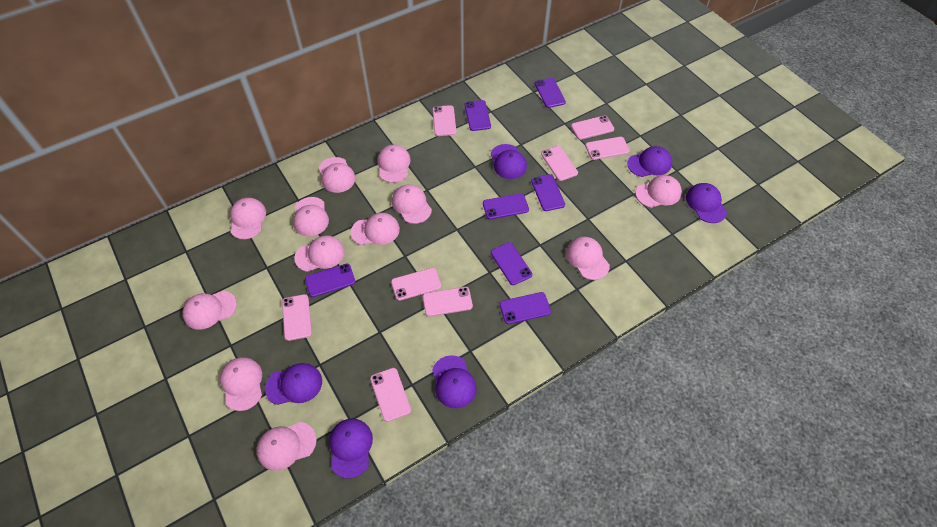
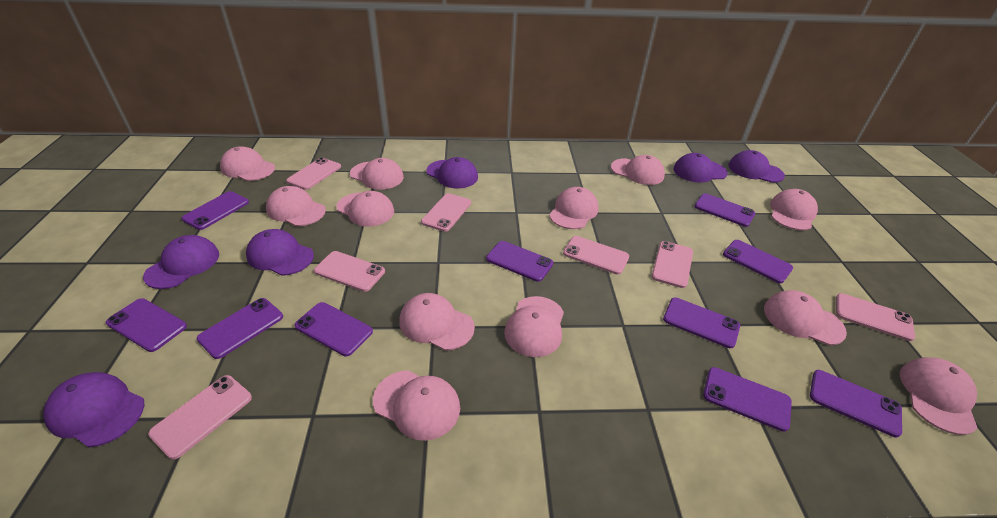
pink phone: 8 -> 7
purple phone: 7 -> 10

